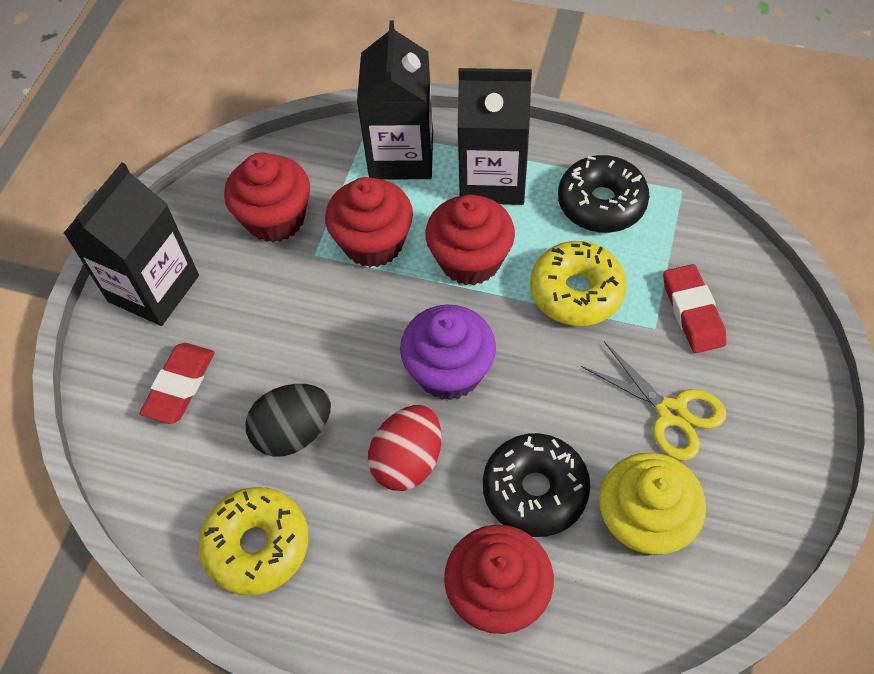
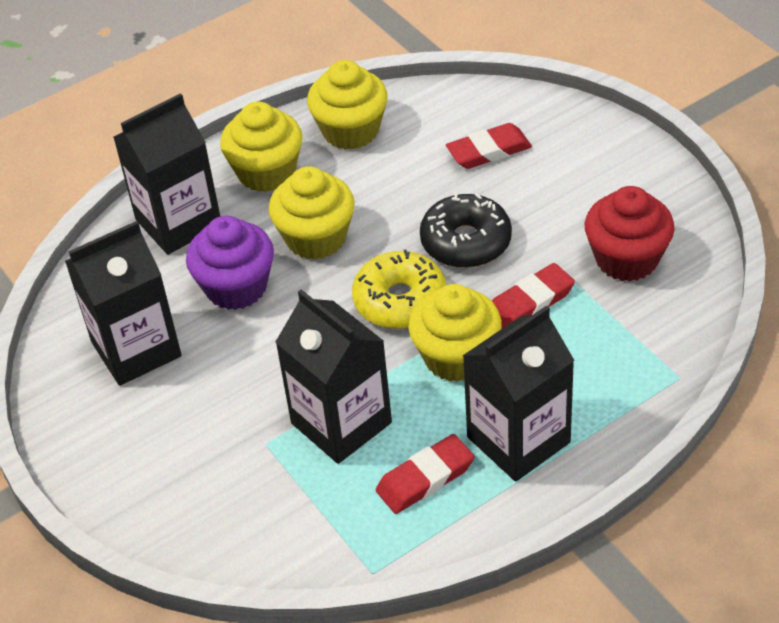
black carton: 3 -> 4
black donut: 2 -> 1
black egg: 1 -> 0
red cupcake: 4 -> 1
red egg: 1 -> 0
red eraser: 2 -> 3
yellow cupcake: 1 -> 4
yellow donut: 2 -> 1
yellow scissors: 1 -> 0

